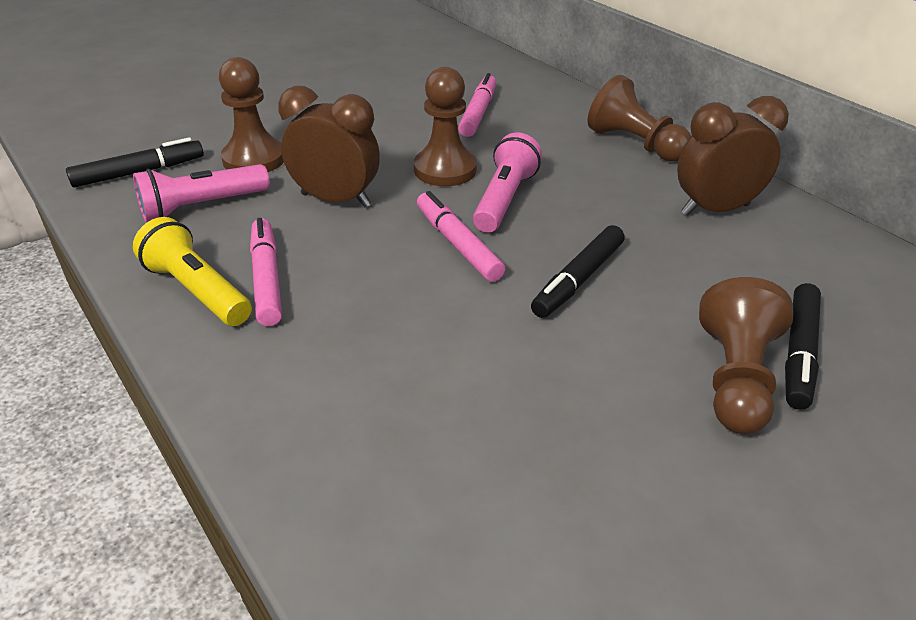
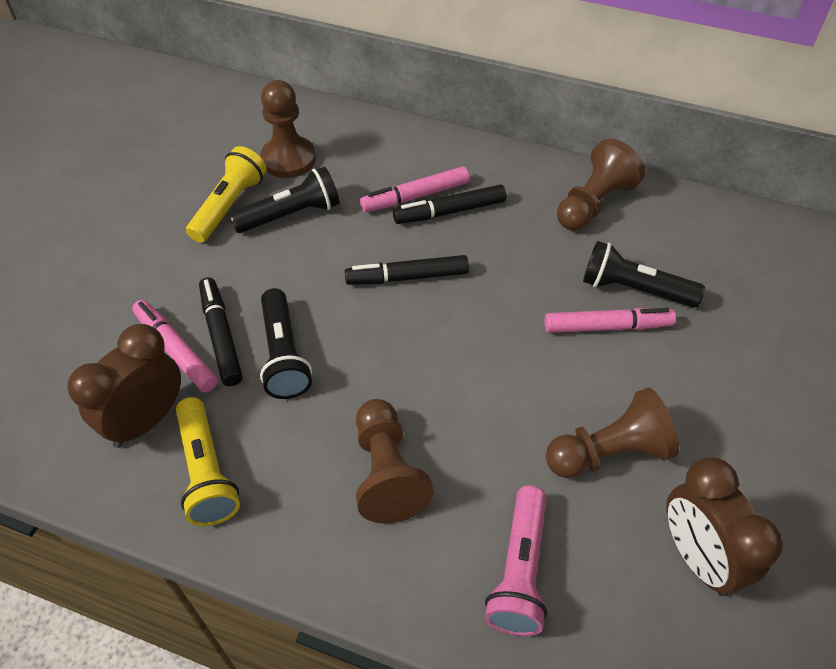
black flashlight: 0 -> 3
pink flashlight: 2 -> 1
yellow flashlight: 1 -> 2

